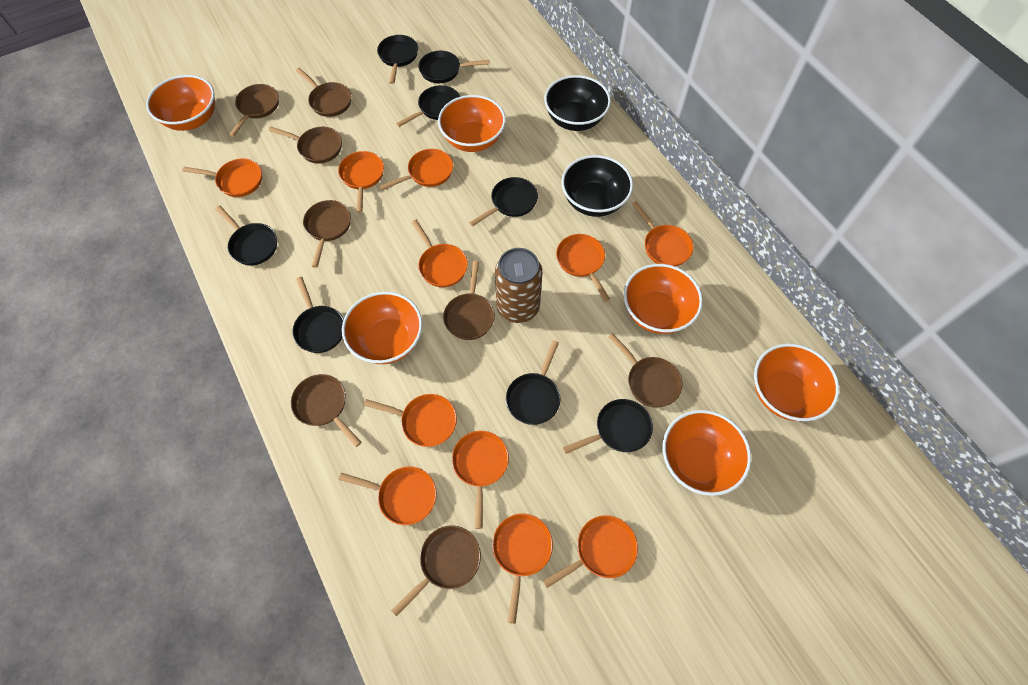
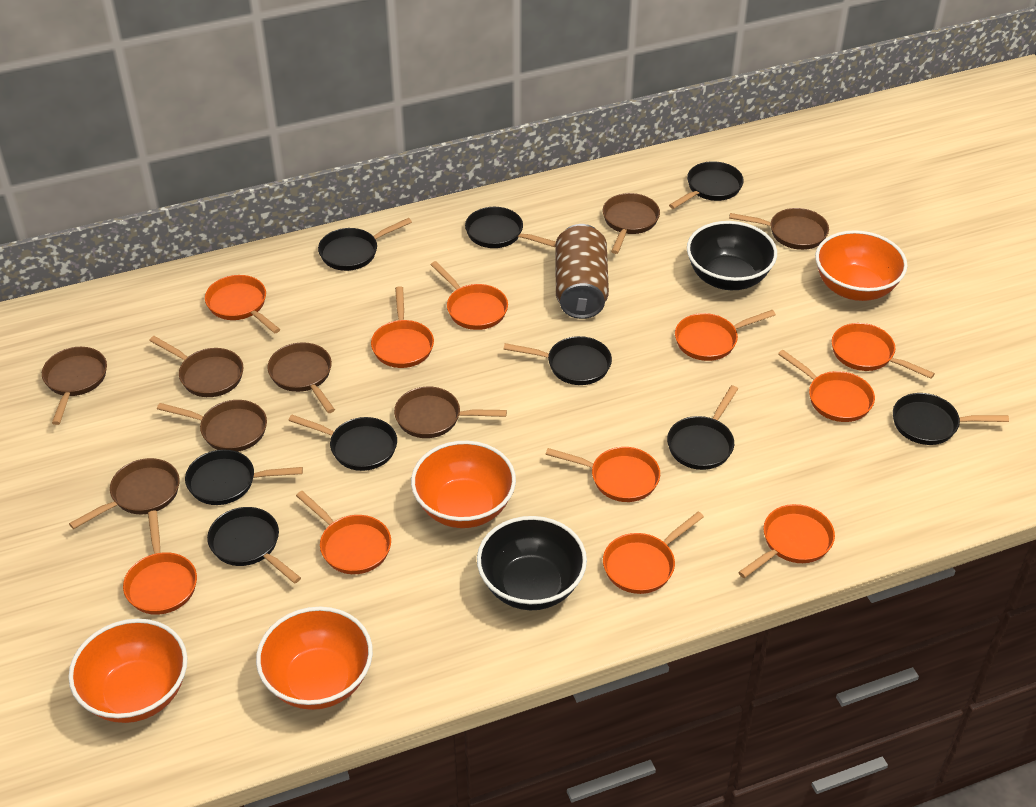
black pan: 8 -> 9
orange bowl: 6 -> 4

